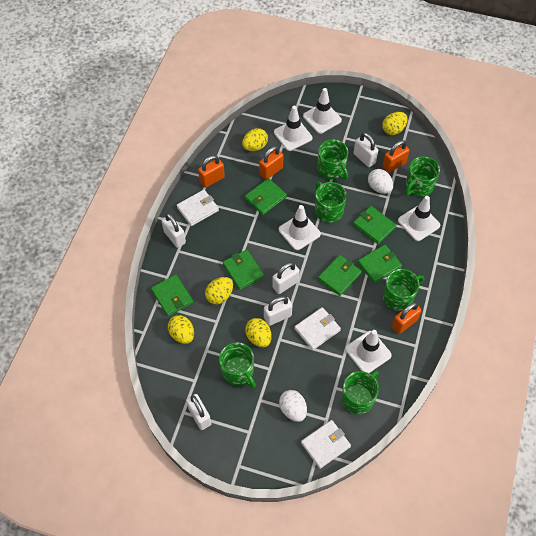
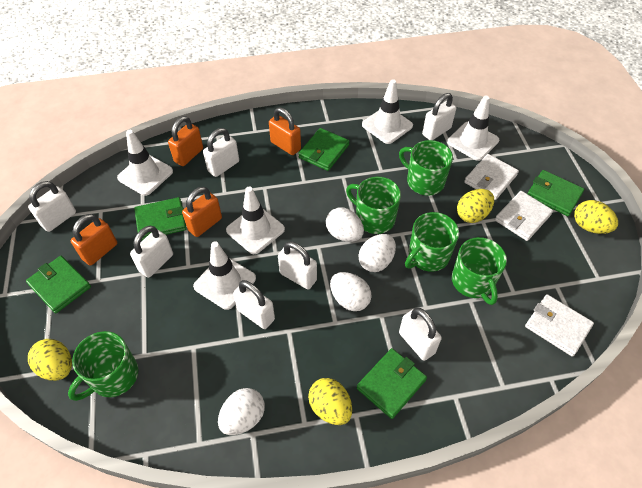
green mug: 6 -> 5
green wallet: 6 -> 5
white egg: 2 -> 4
white padlock: 5 -> 7
yellow egg: 5 -> 4

